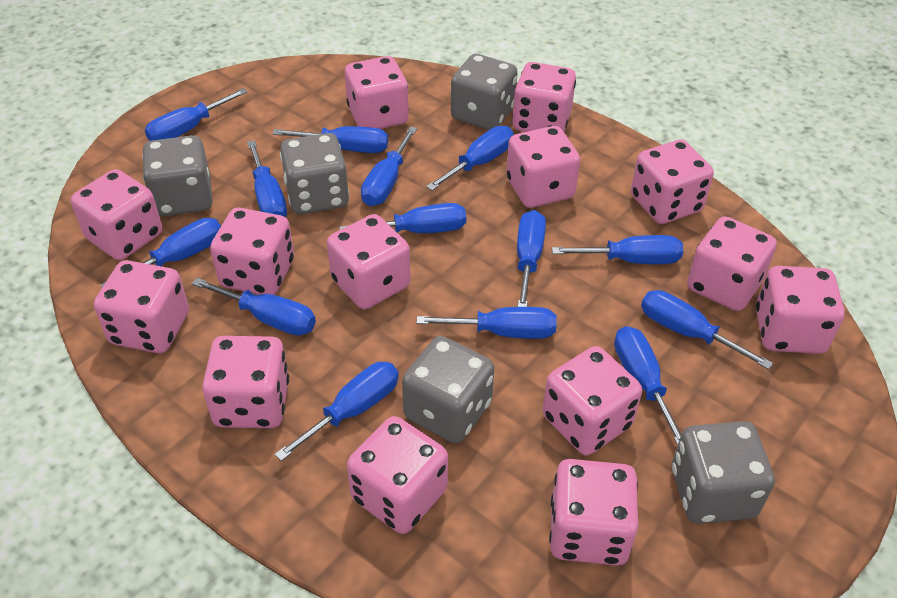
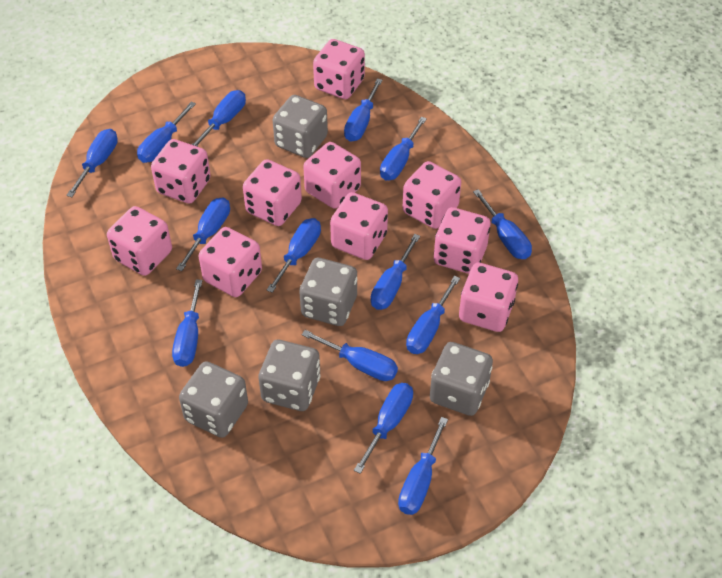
pink dice: 14 -> 10

